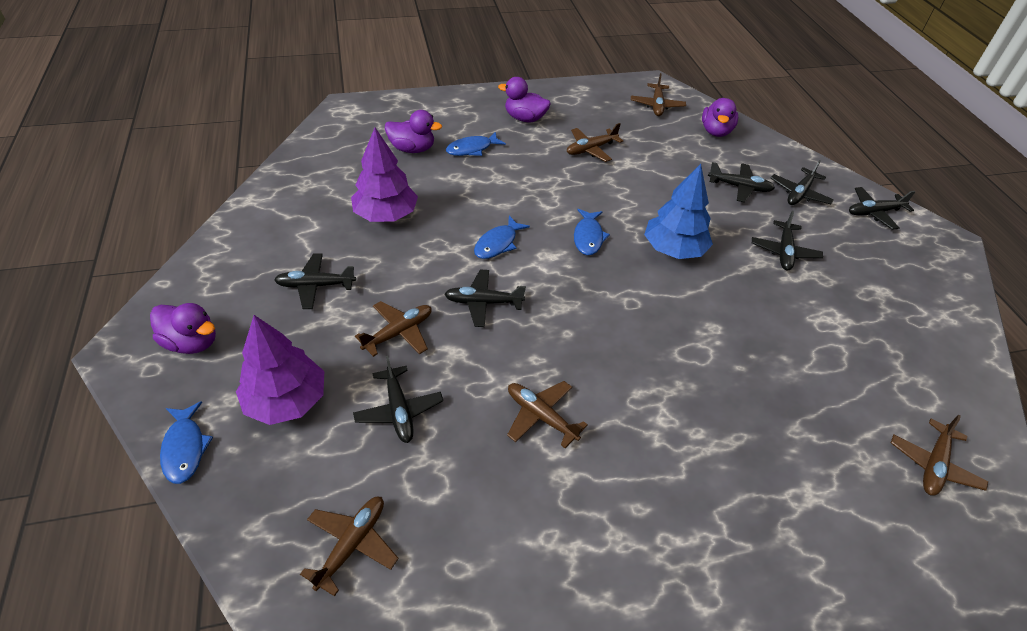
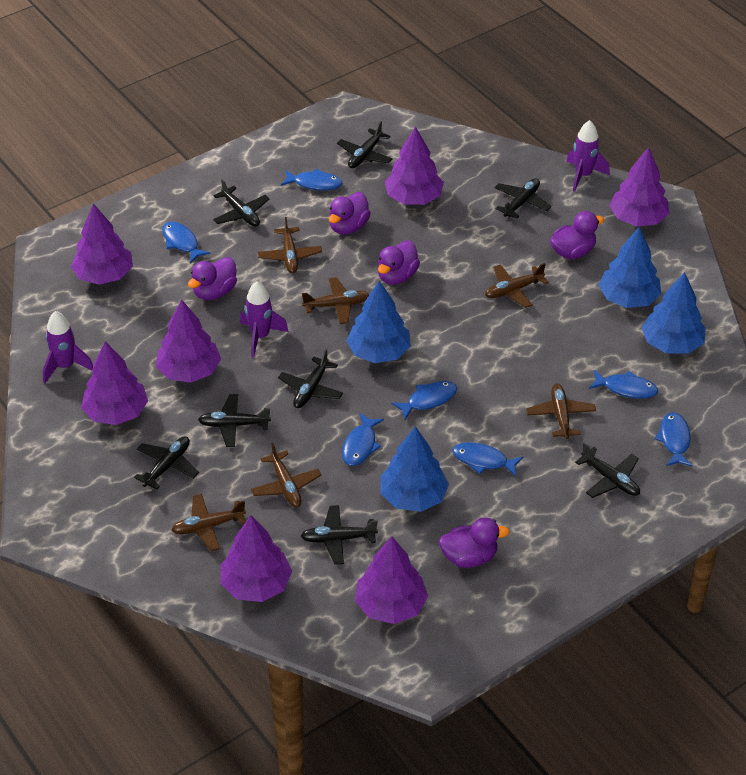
black plane: 7 -> 8
blue fish: 4 -> 7
blue tree: 1 -> 4
purple duck: 4 -> 5
purple rocket: 0 -> 3
purple tree: 2 -> 7

